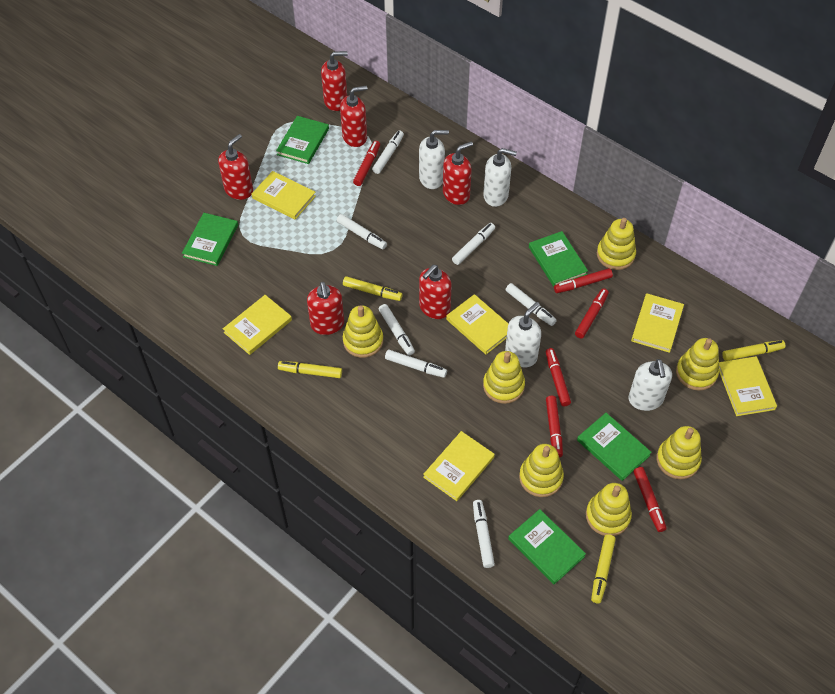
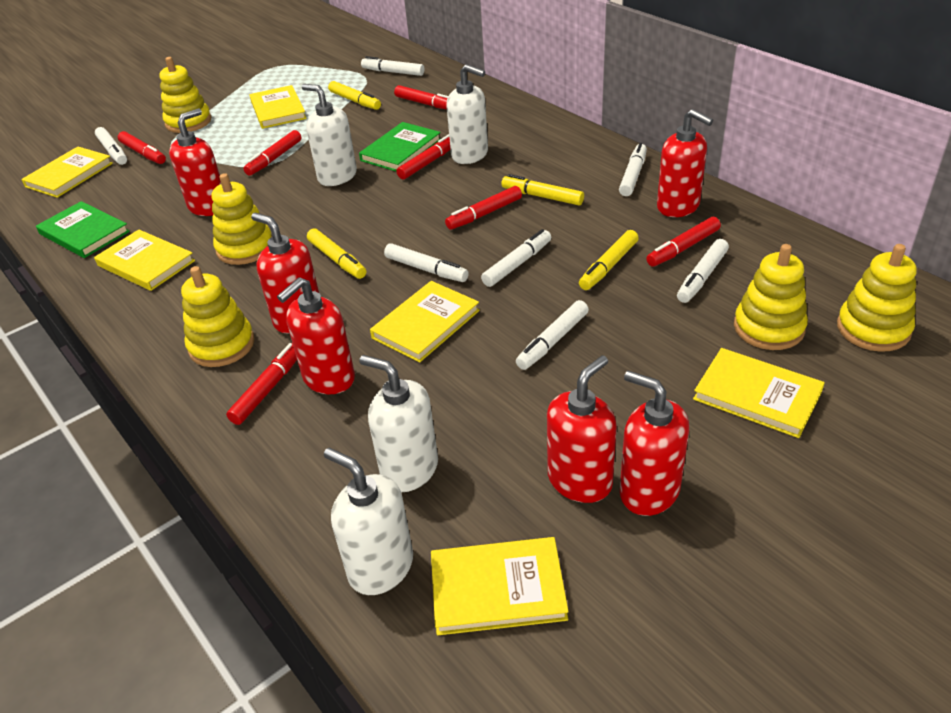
green book: 5 -> 2
red marker: 6 -> 7
yellow stacking toy: 7 -> 5

